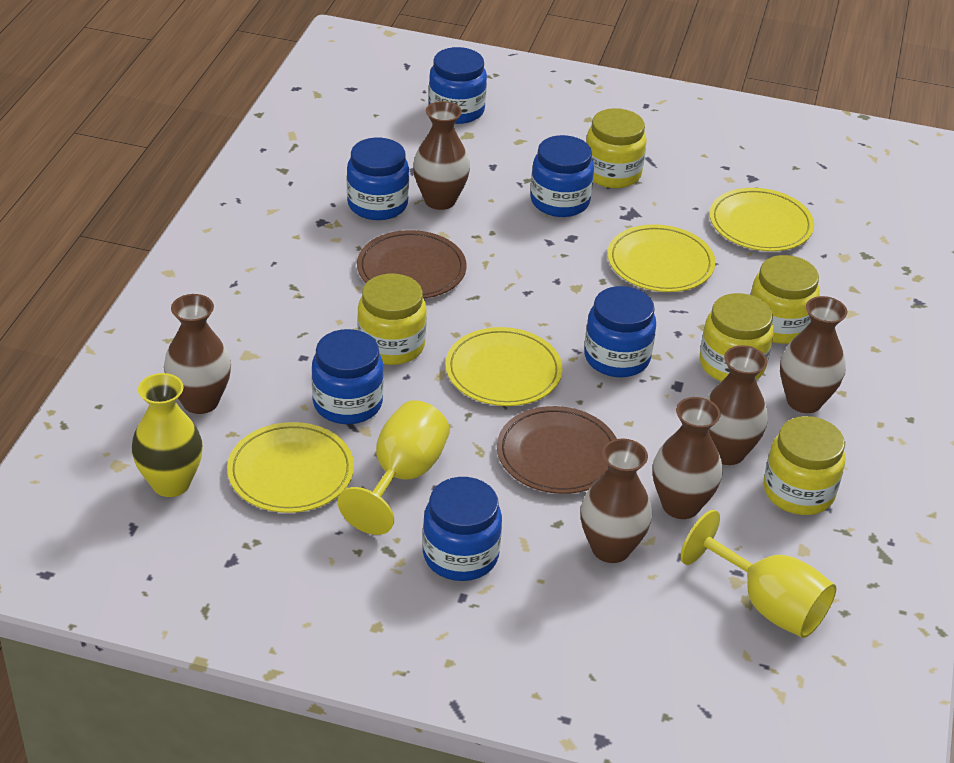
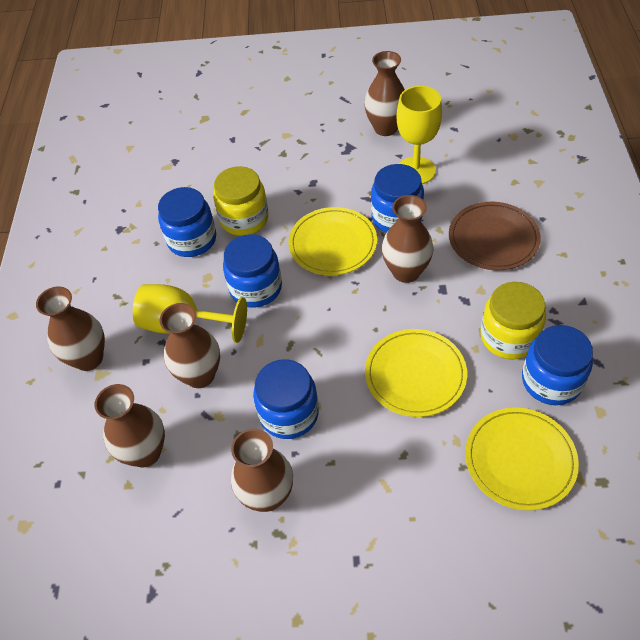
blue jar: 6 -> 5
brown plate: 2 -> 1
yellow jar: 5 -> 2
yellow plate: 4 -> 3
yellow vase: 1 -> 0

